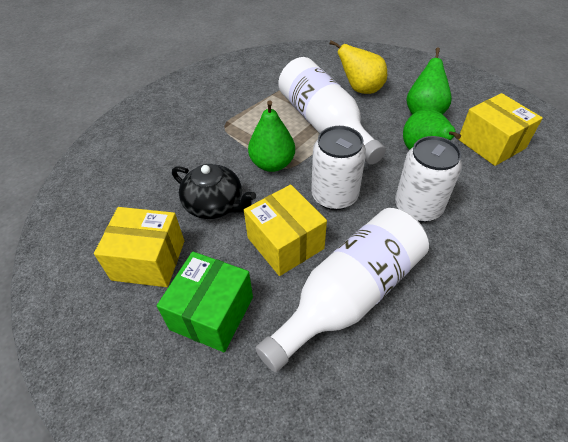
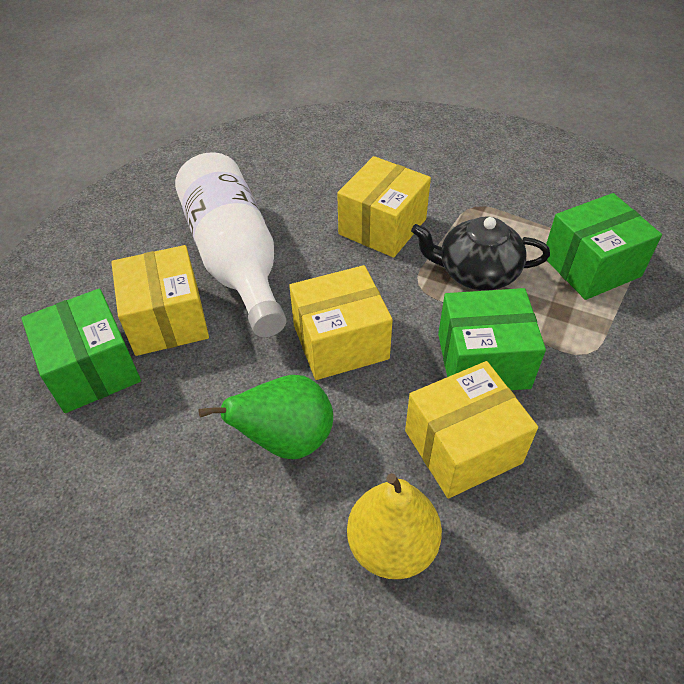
green box: 1 -> 3
green pear: 3 -> 1
white bottle: 2 -> 1
white can: 2 -> 0
yellow box: 3 -> 4

